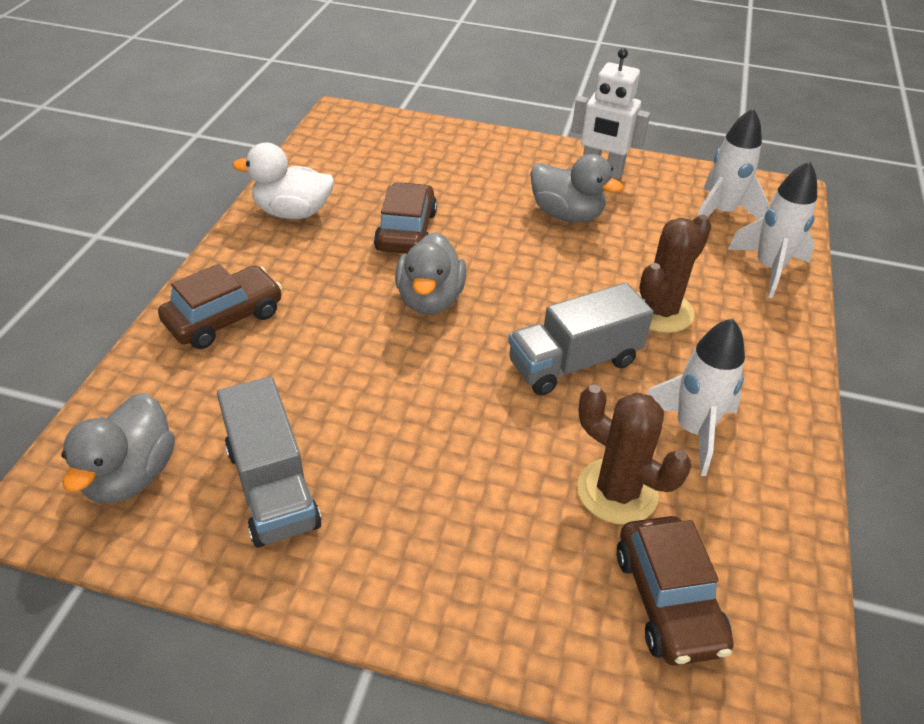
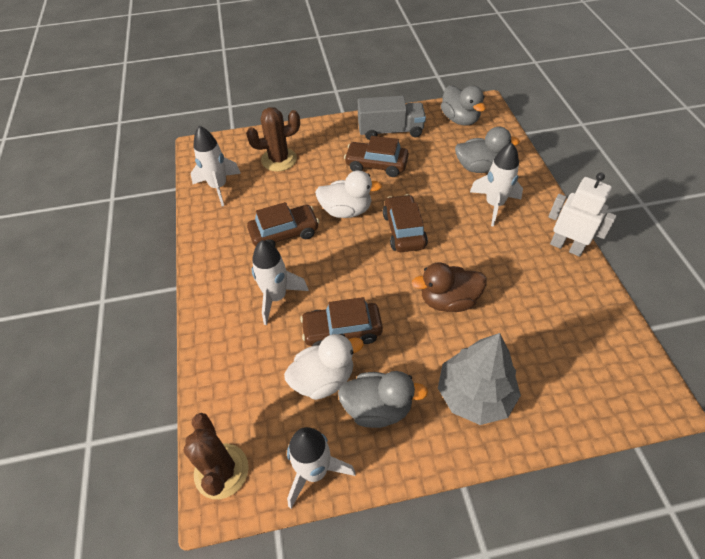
brown car: 3 -> 4
brown duck: 0 -> 1
grey tree: 0 -> 1
grey truck: 2 -> 1
white duck: 1 -> 2
white rocket: 3 -> 4

